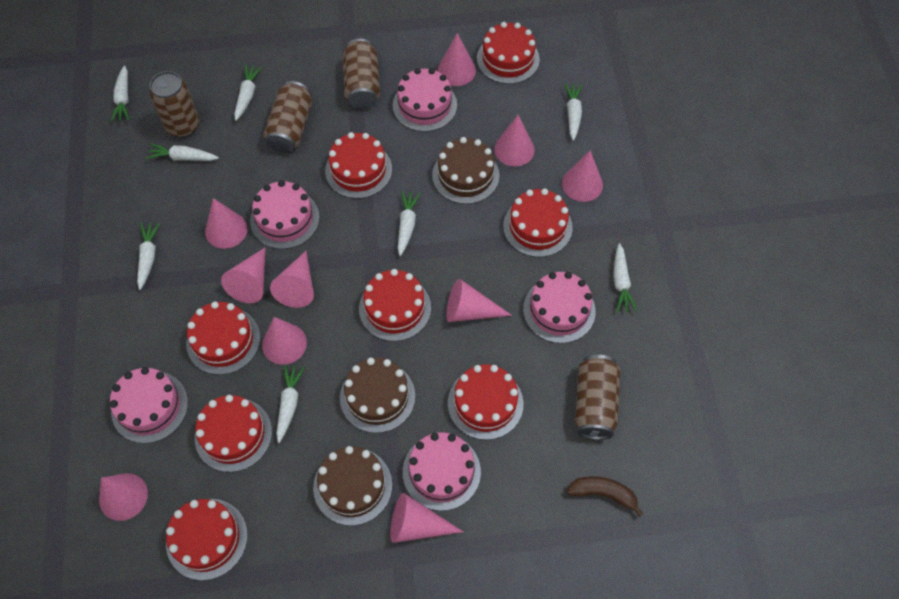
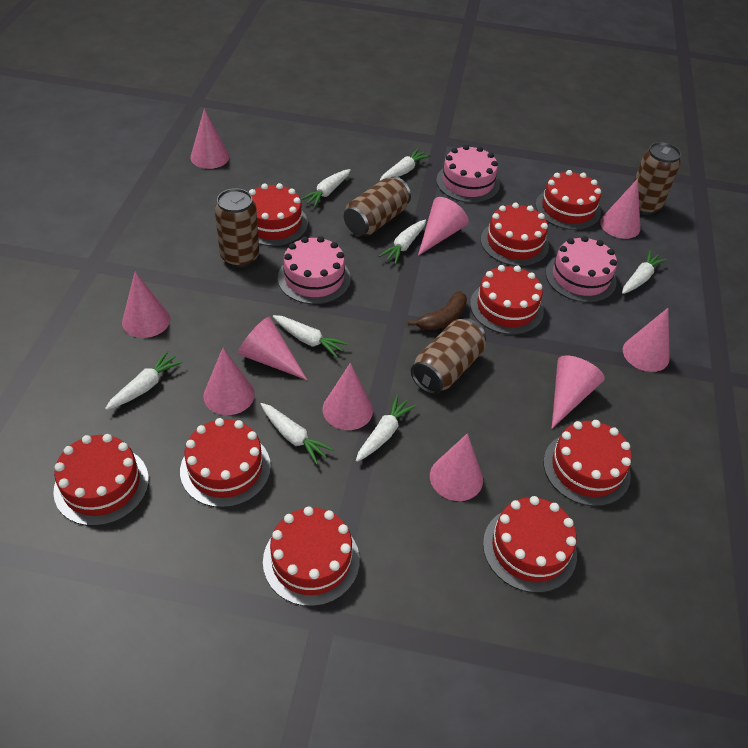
brown cake: 3 -> 0
pink cake: 5 -> 3
red cake: 8 -> 9

